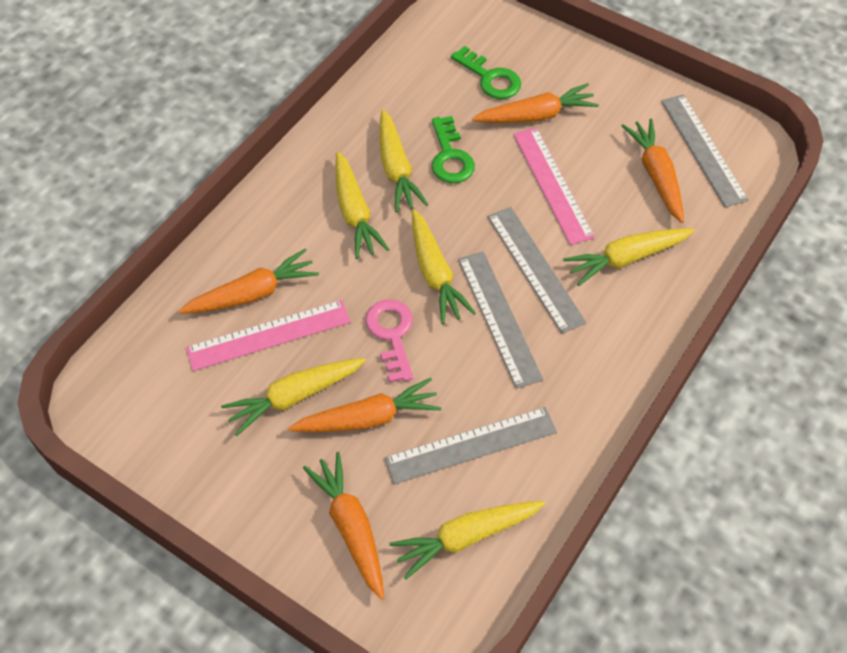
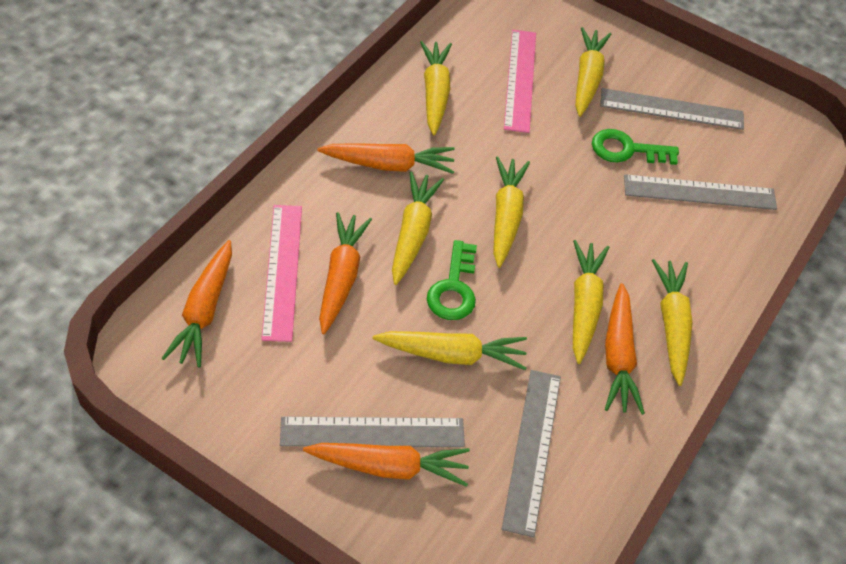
pink key: 1 -> 0
yellow carrot: 6 -> 7

